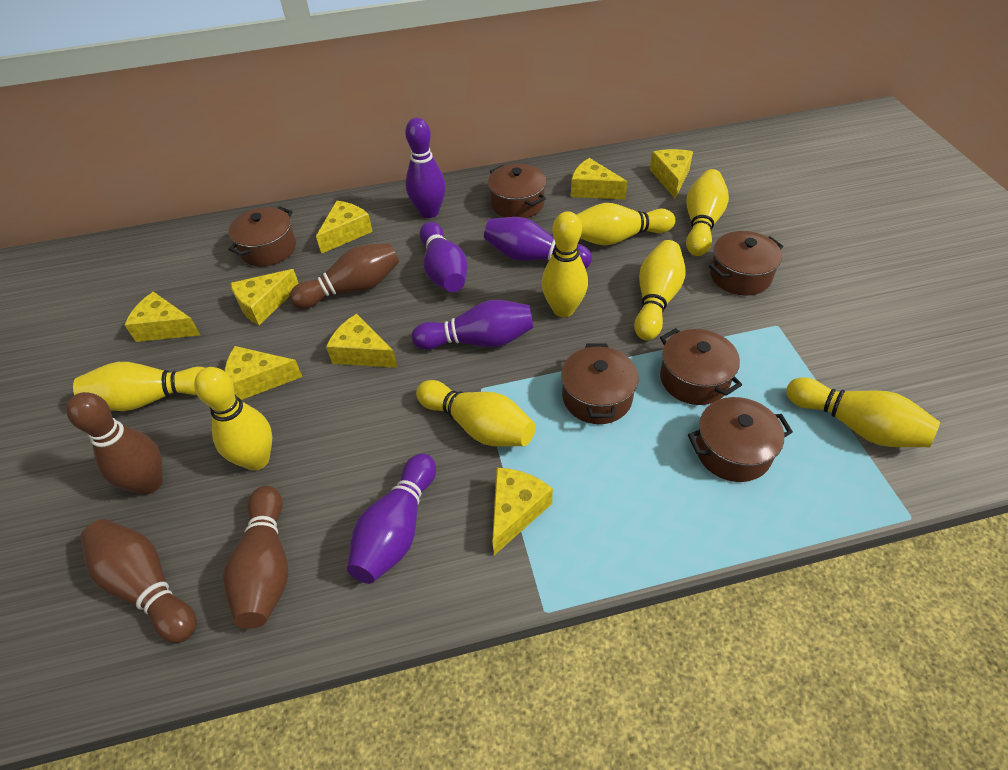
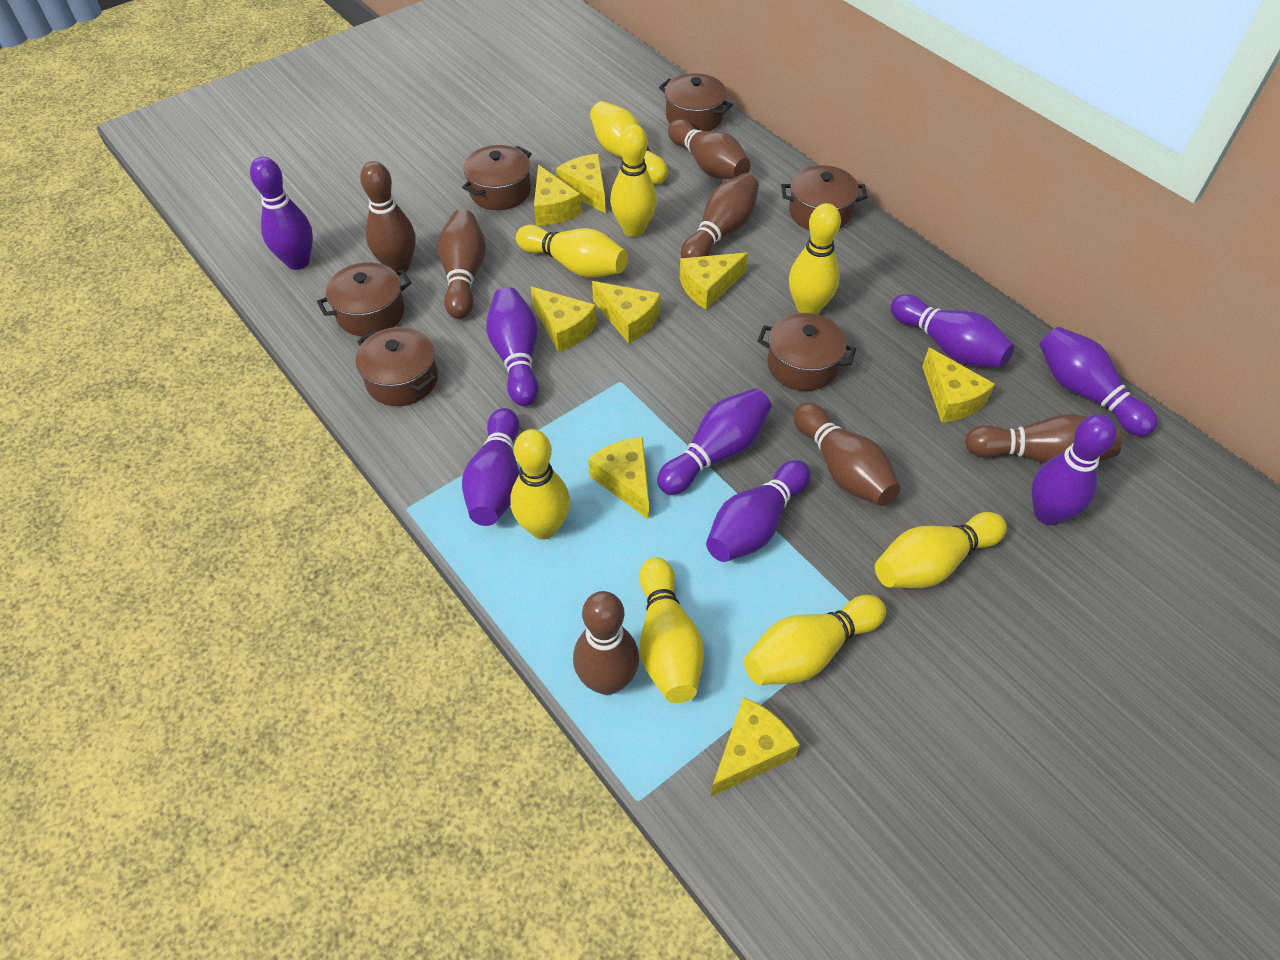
brown bowling pin: 4 -> 7
purple bowling pin: 5 -> 8

